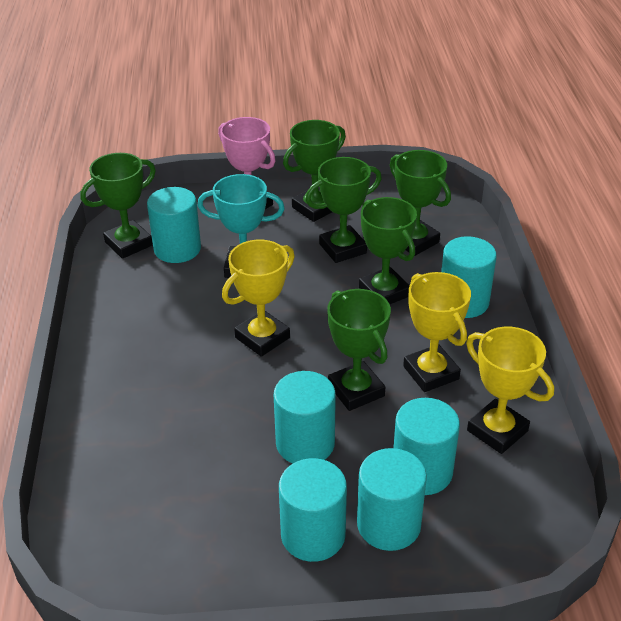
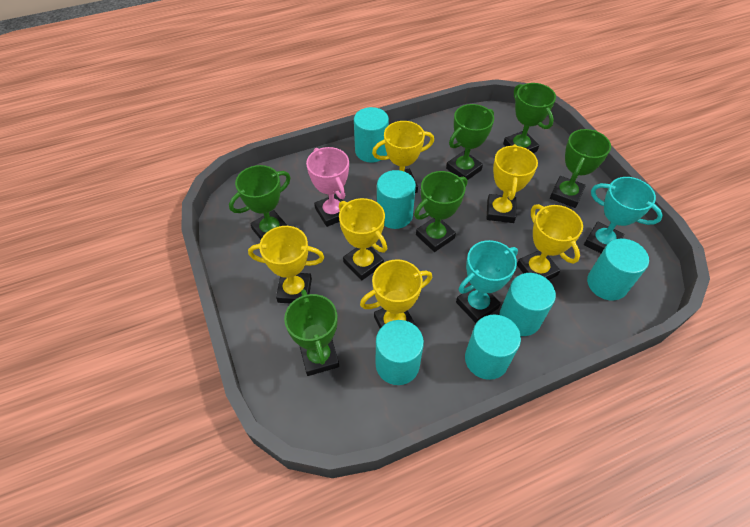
turquoise trophy: 1 -> 2
yellow trophy: 3 -> 6

